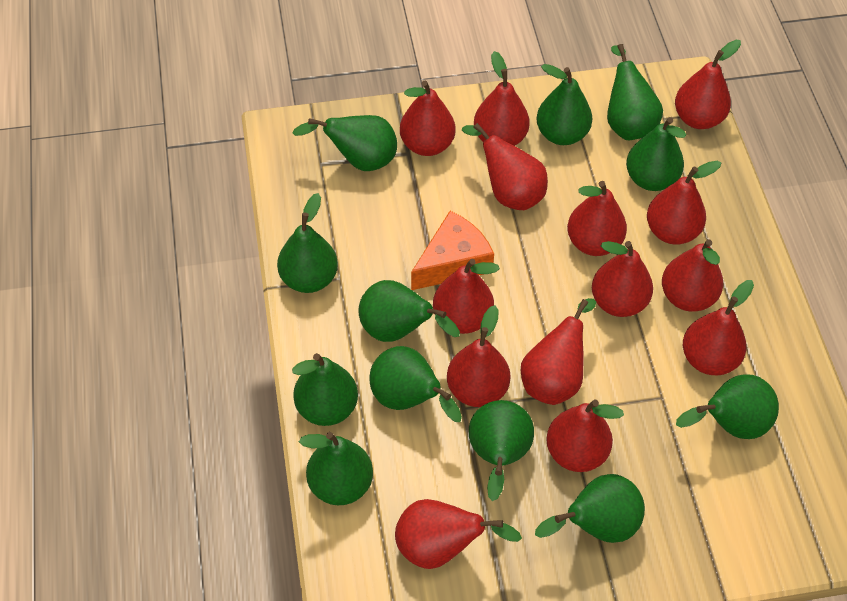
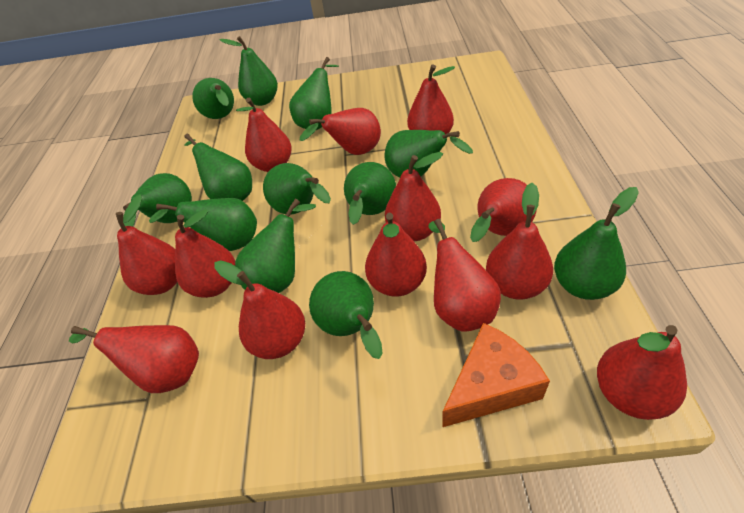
red pear: 14 -> 13

